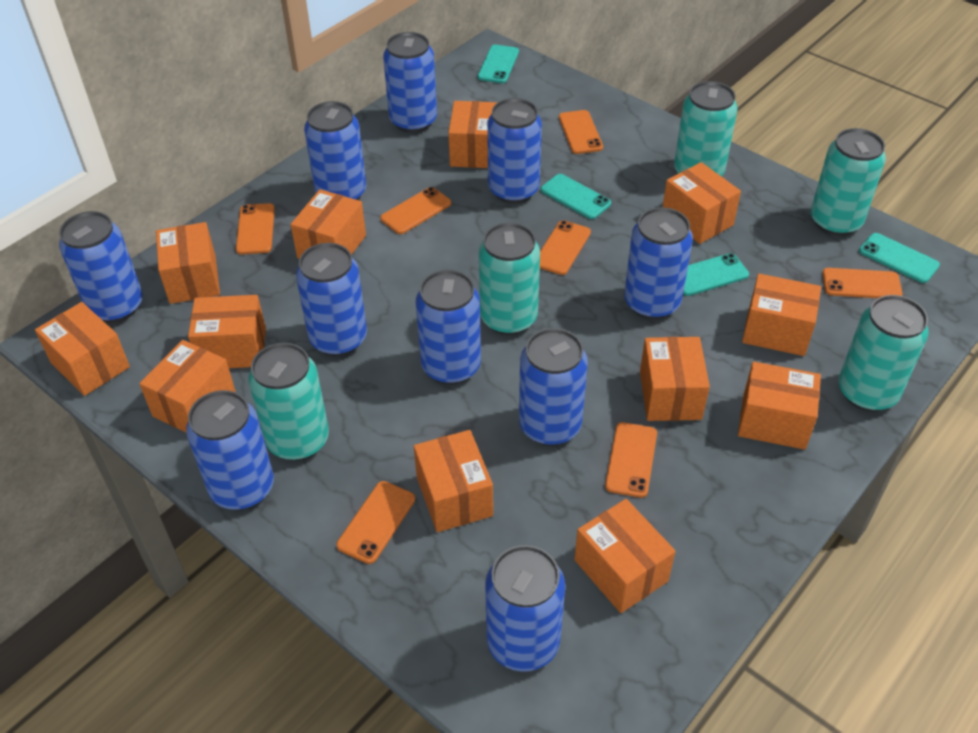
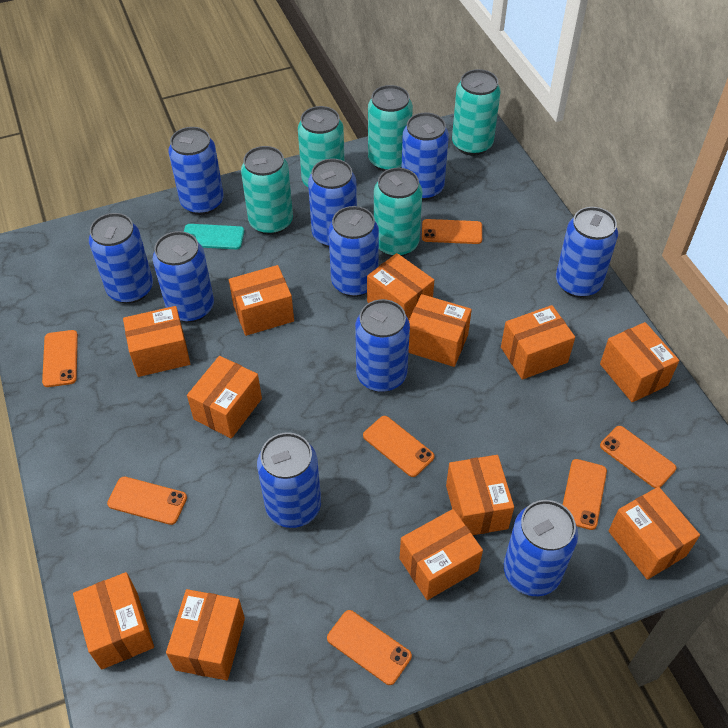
turquoise phone: 4 -> 1

